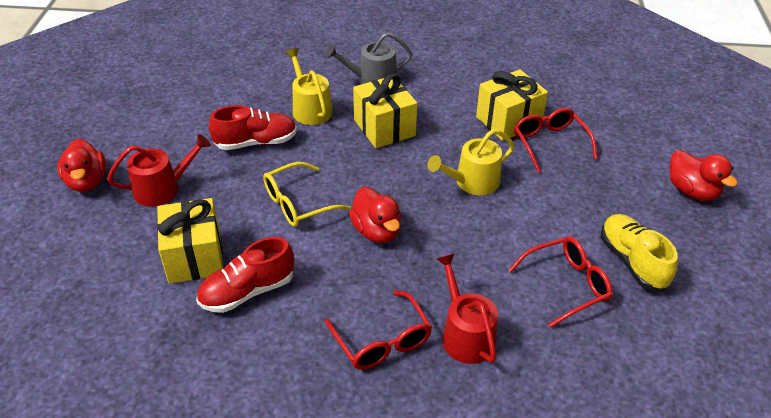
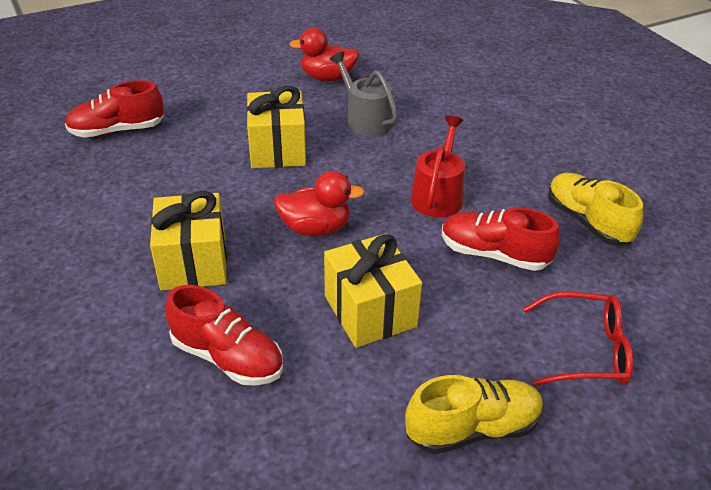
red duck: 3 -> 2
red glasses: 3 -> 1
red shoe: 2 -> 3
red watering can: 2 -> 1
yellow glasses: 1 -> 0
yellow shoe: 1 -> 2
yellow watering can: 2 -> 0

